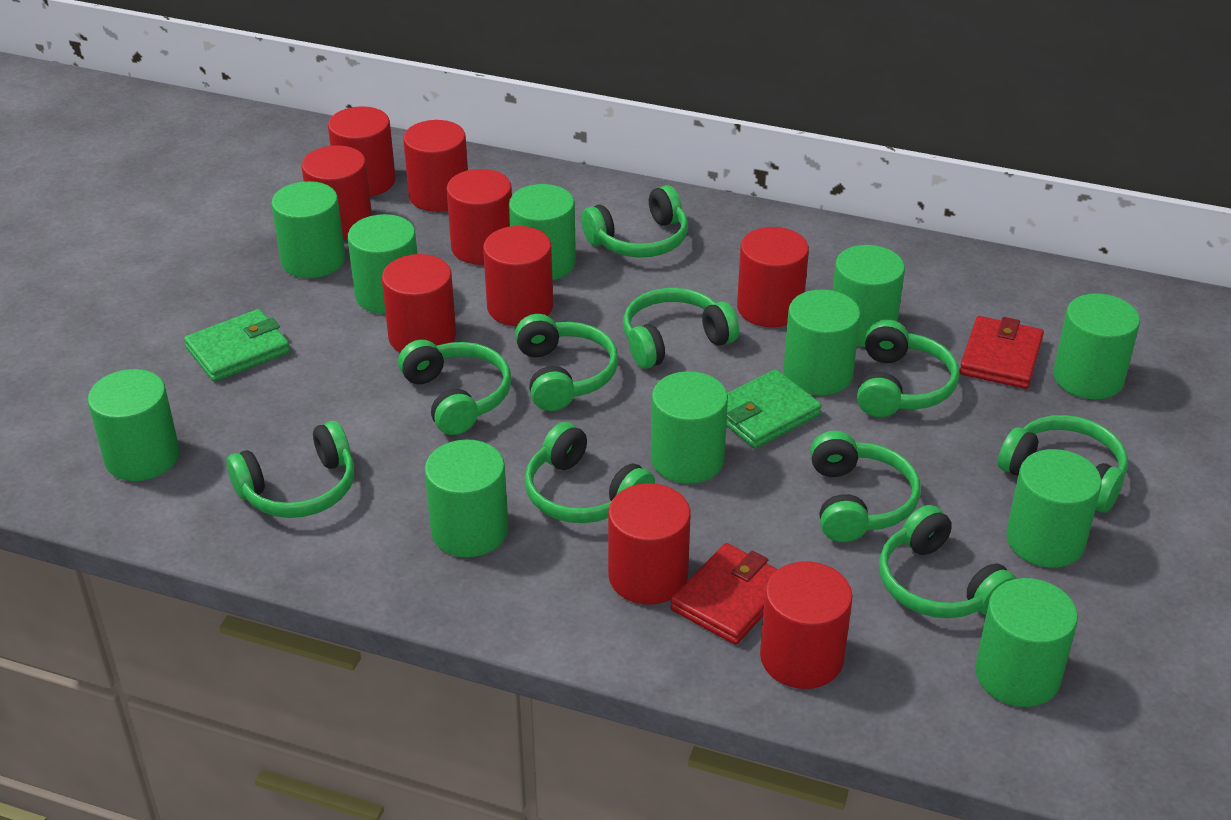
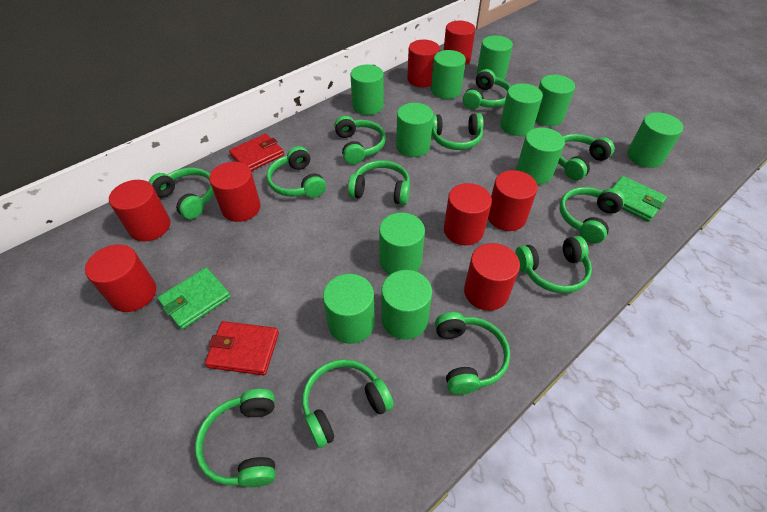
green headphones: 10 -> 12
red cylinder: 9 -> 8

